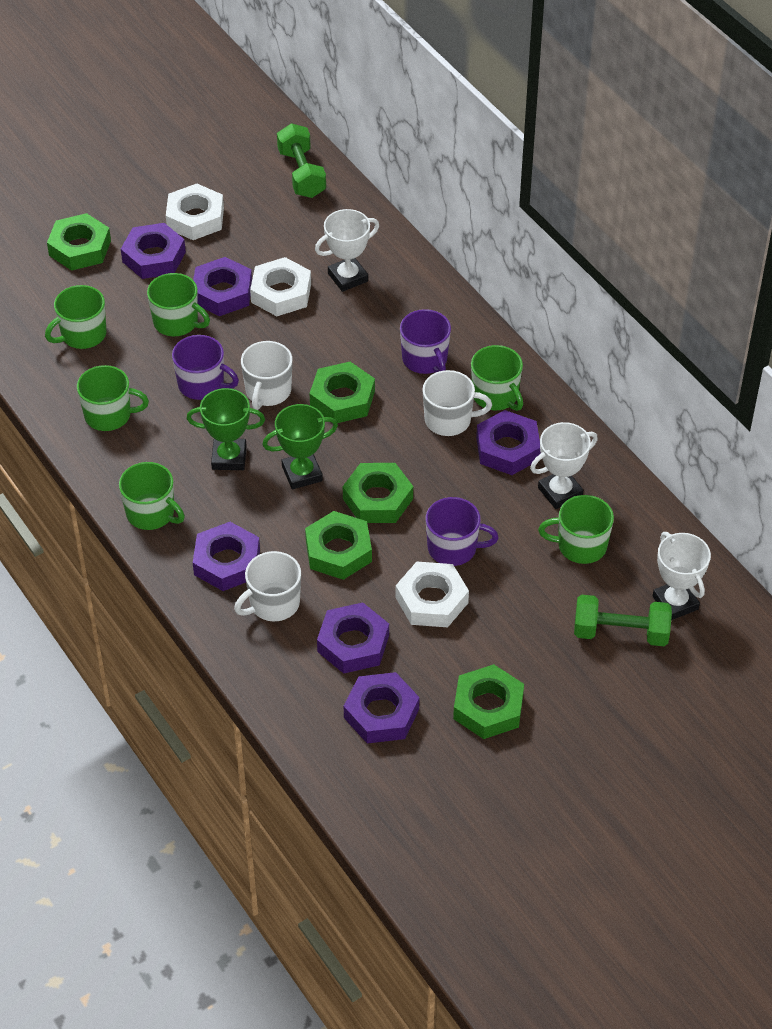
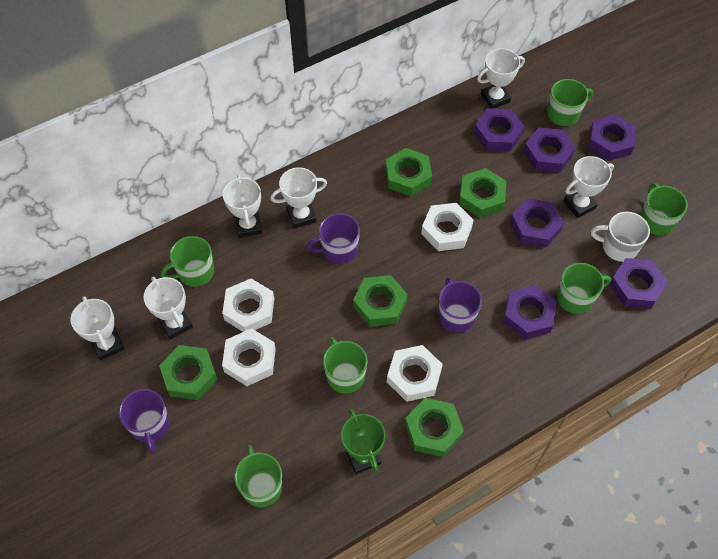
green dumbbell: 2 -> 0
green trophy: 2 -> 1
white mug: 3 -> 1
white nut: 3 -> 4
white trophy: 3 -> 6

